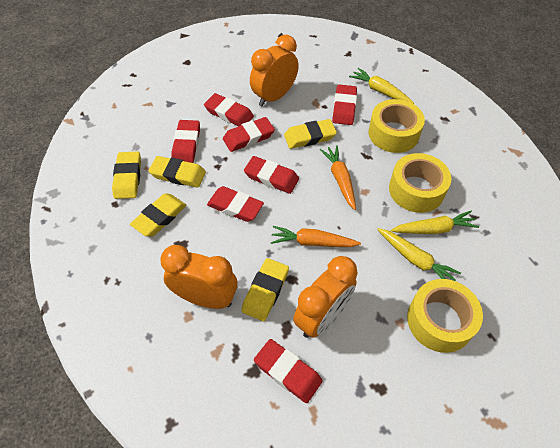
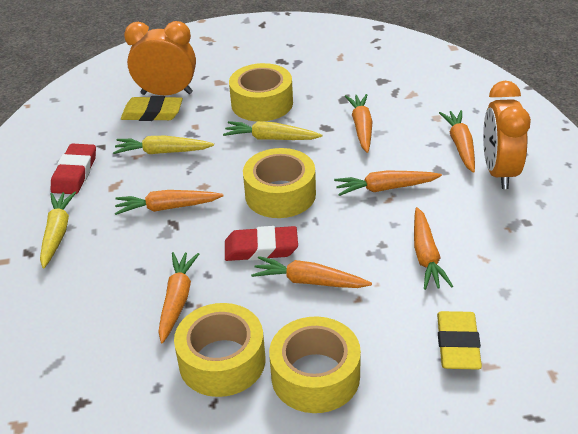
orange carrot: 2 -> 7
orange clock: 3 -> 2
red eraser: 7 -> 2
yellow eraser: 5 -> 2
yellow tape: 3 -> 4

